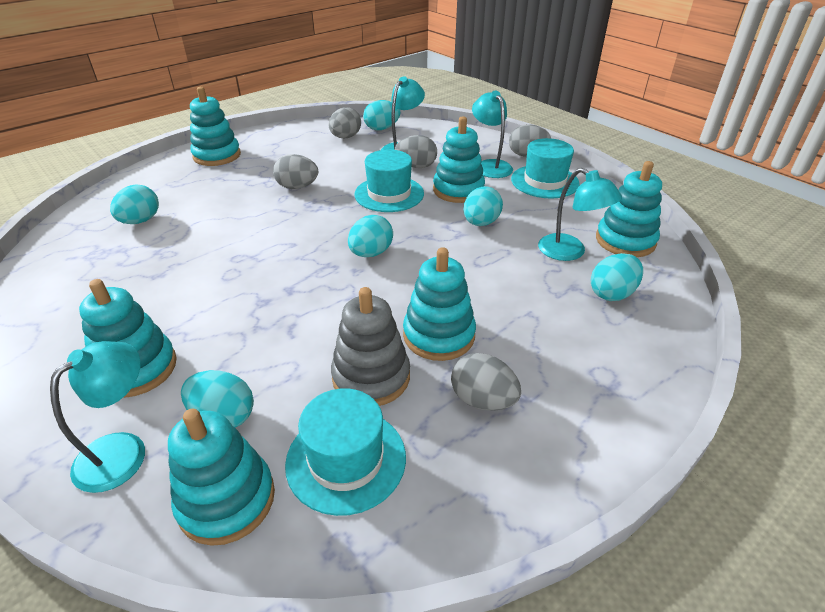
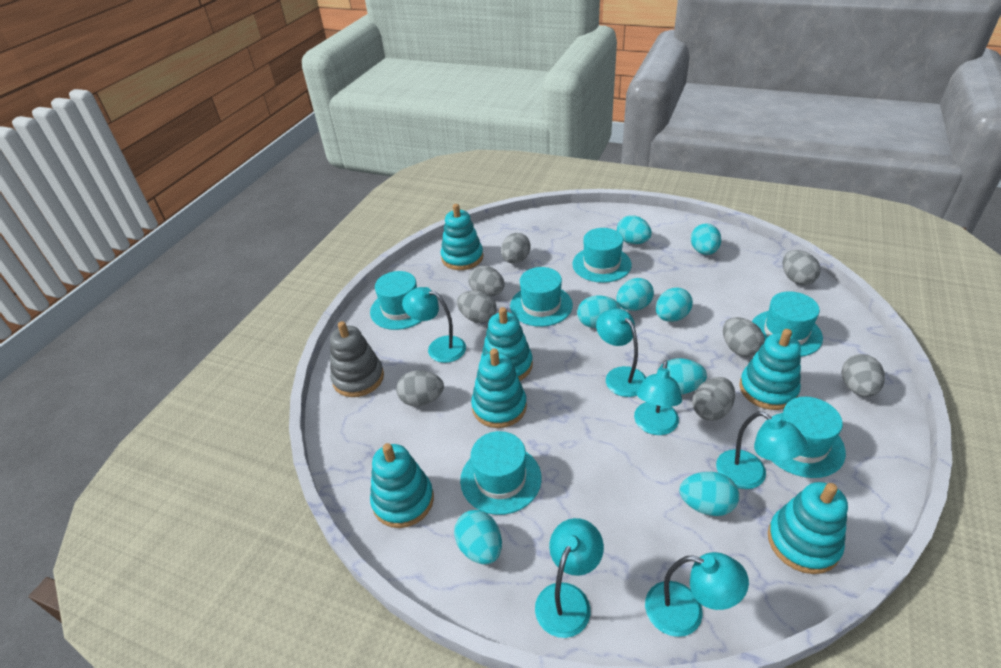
grey egg: 5 -> 8
turquoise egg: 6 -> 8
turquoise hat: 3 -> 6
turquoise lamp: 4 -> 6

